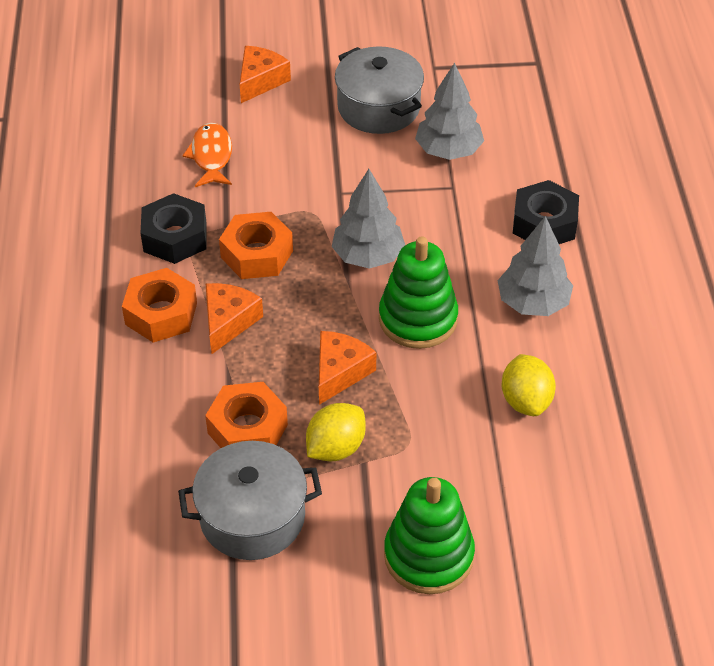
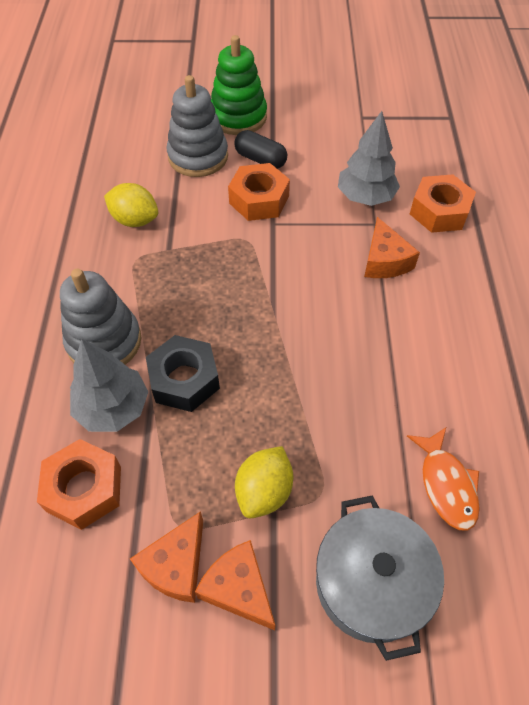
black capsule: 0 -> 1
black nut: 2 -> 1
green stacking toy: 2 -> 1
grey pot: 2 -> 1
grey stacking toy: 0 -> 2
grey tree: 3 -> 2

